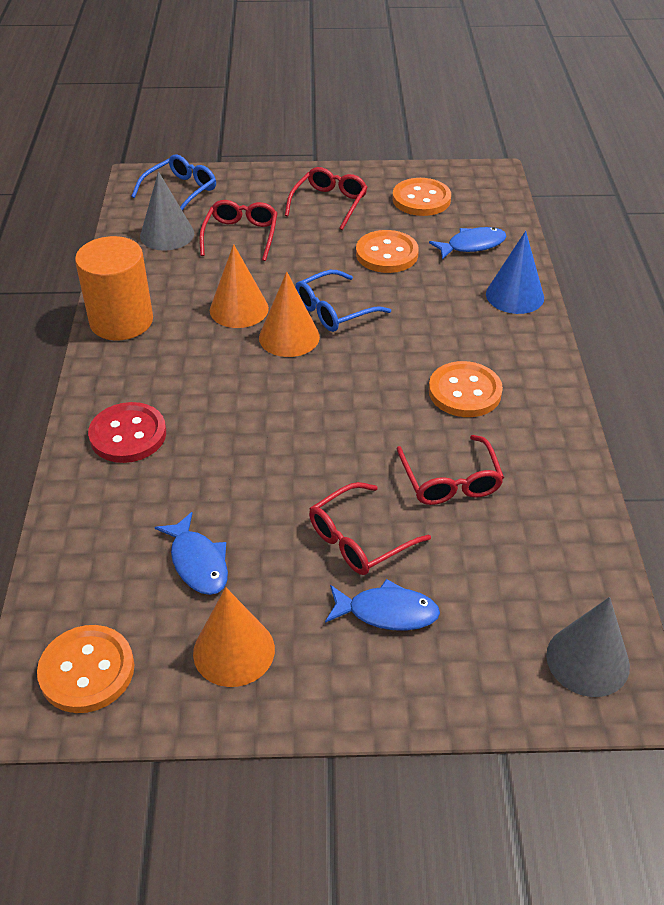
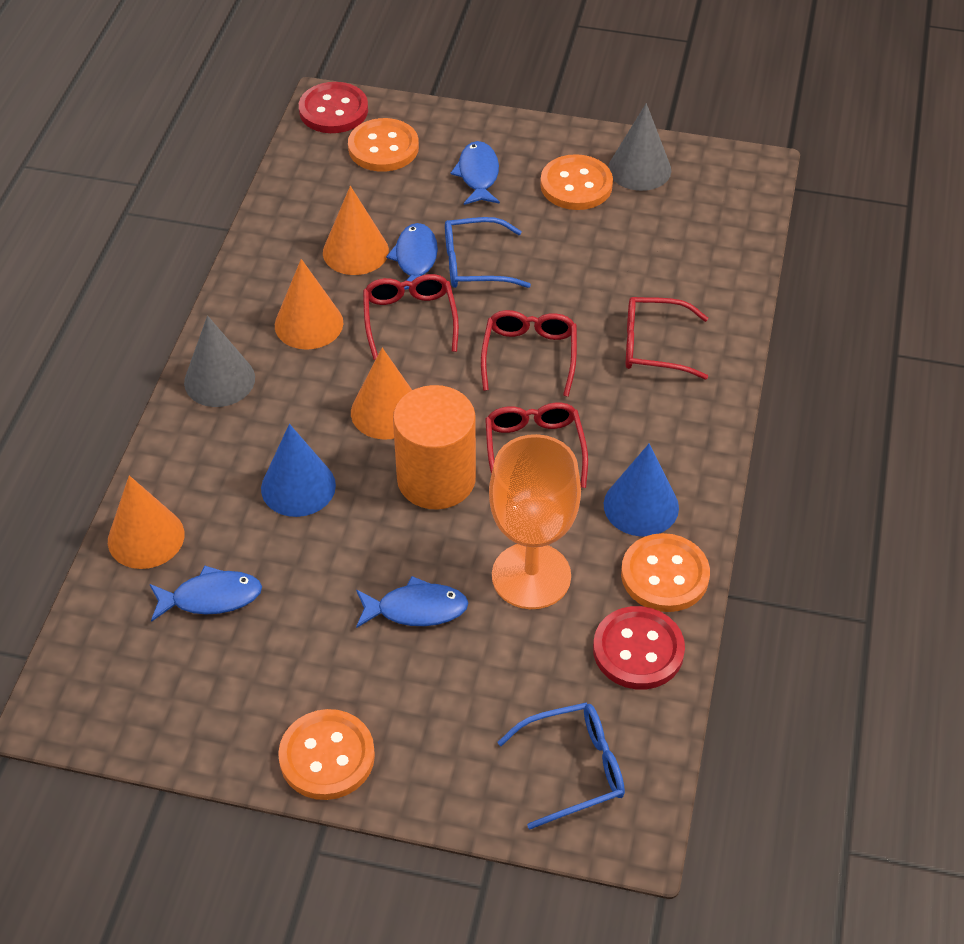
blue cone: 1 -> 2
blue fish: 3 -> 4
orange cone: 3 -> 4
orange goblet: 0 -> 1
red button: 1 -> 2

